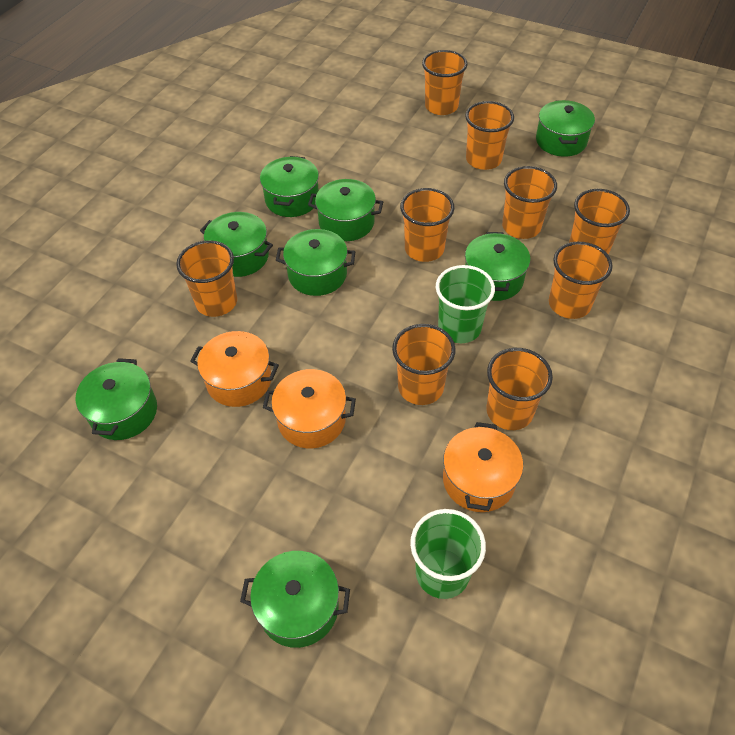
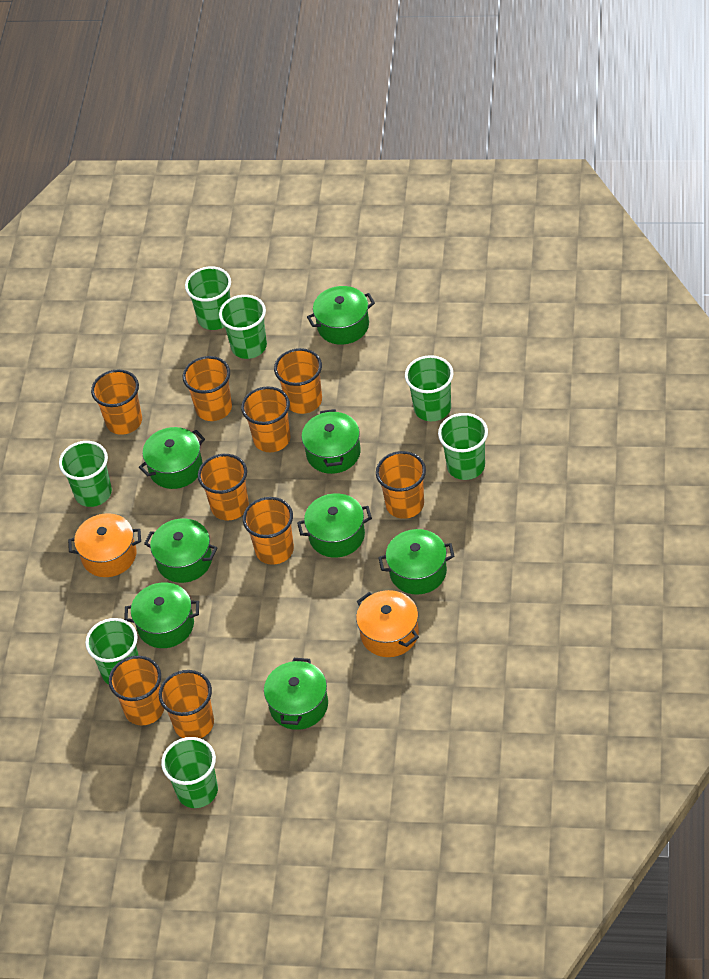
green cup: 2 -> 7
orange pot: 3 -> 2

